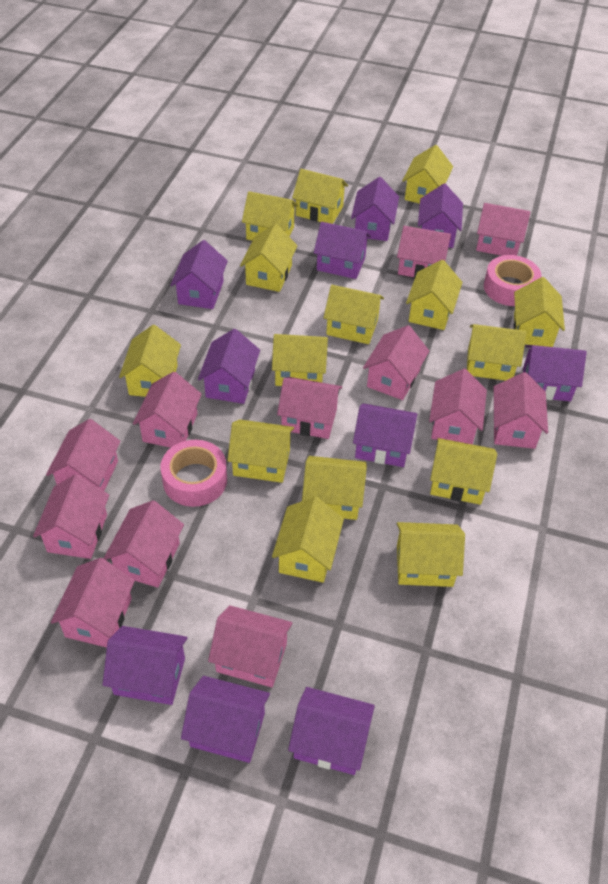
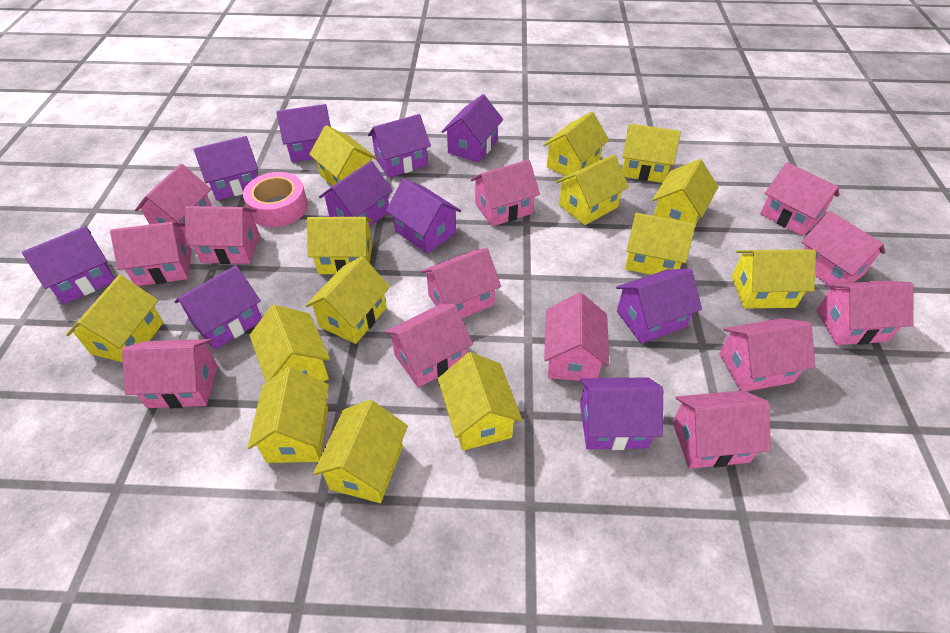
pink house: 12 -> 13
pink tape: 2 -> 1
yellow house: 15 -> 14

